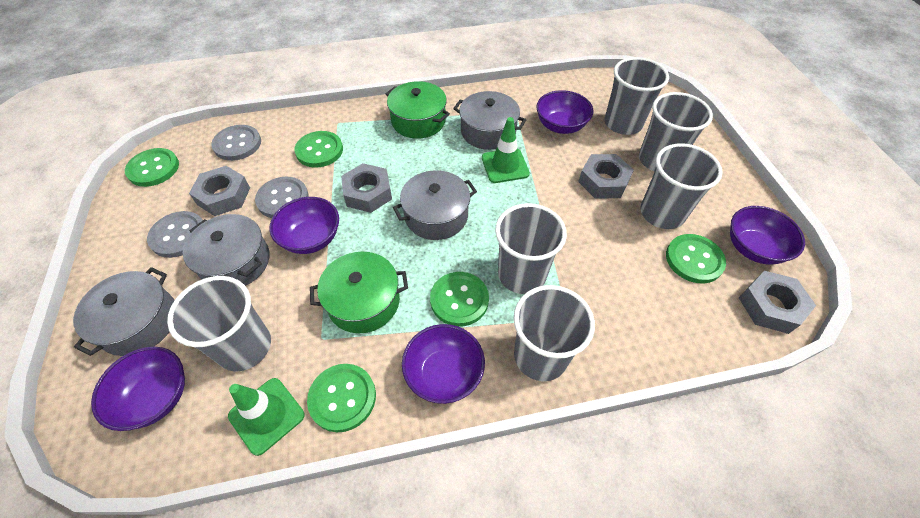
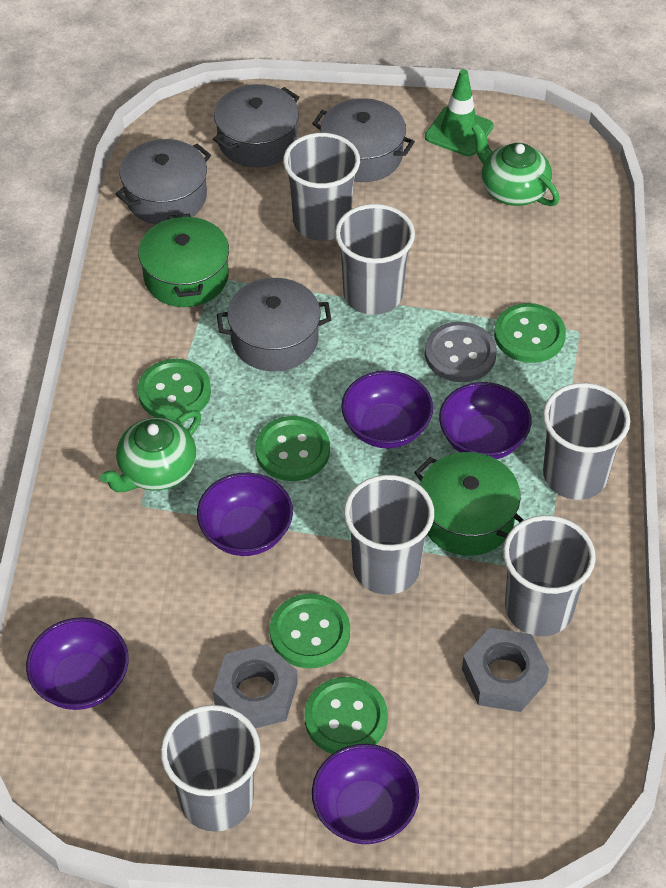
green teapot: 0 -> 2
green traffic cone: 2 -> 1
grey button: 3 -> 1
grey nut: 4 -> 2

